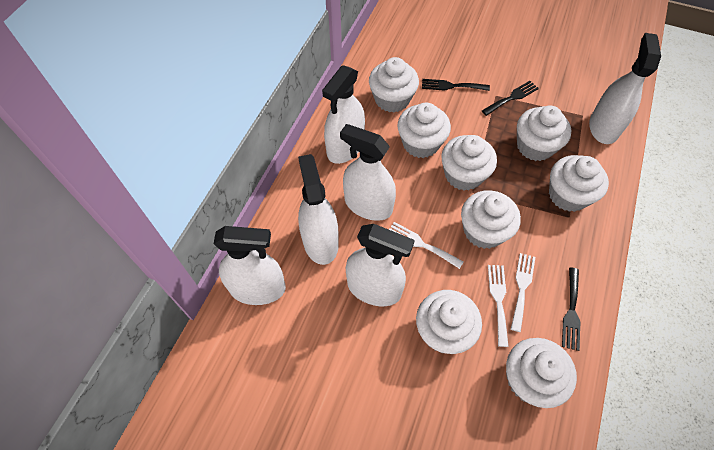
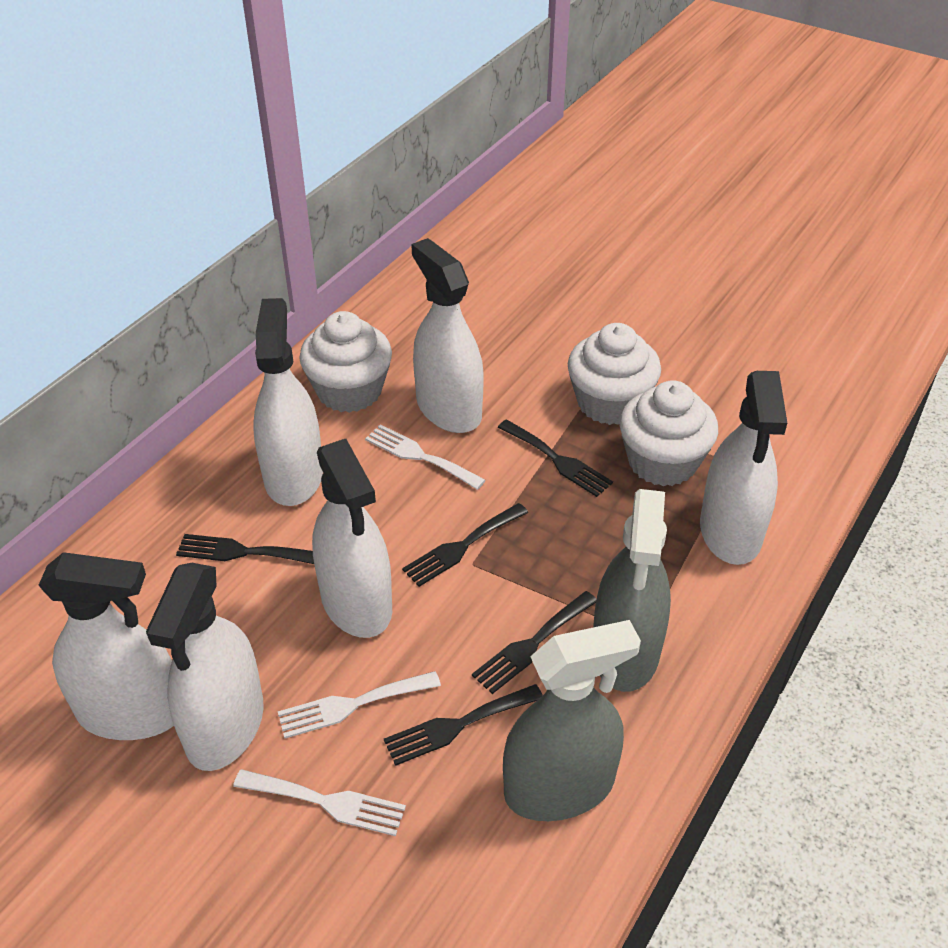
black fork: 3 -> 5
grey spray bottle: 0 -> 2
white cupcake: 8 -> 3

